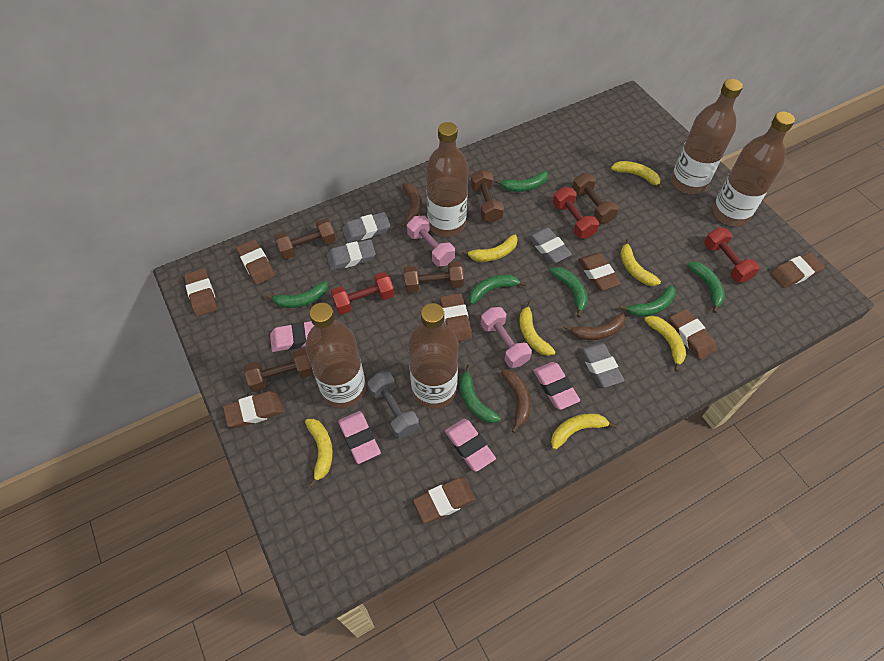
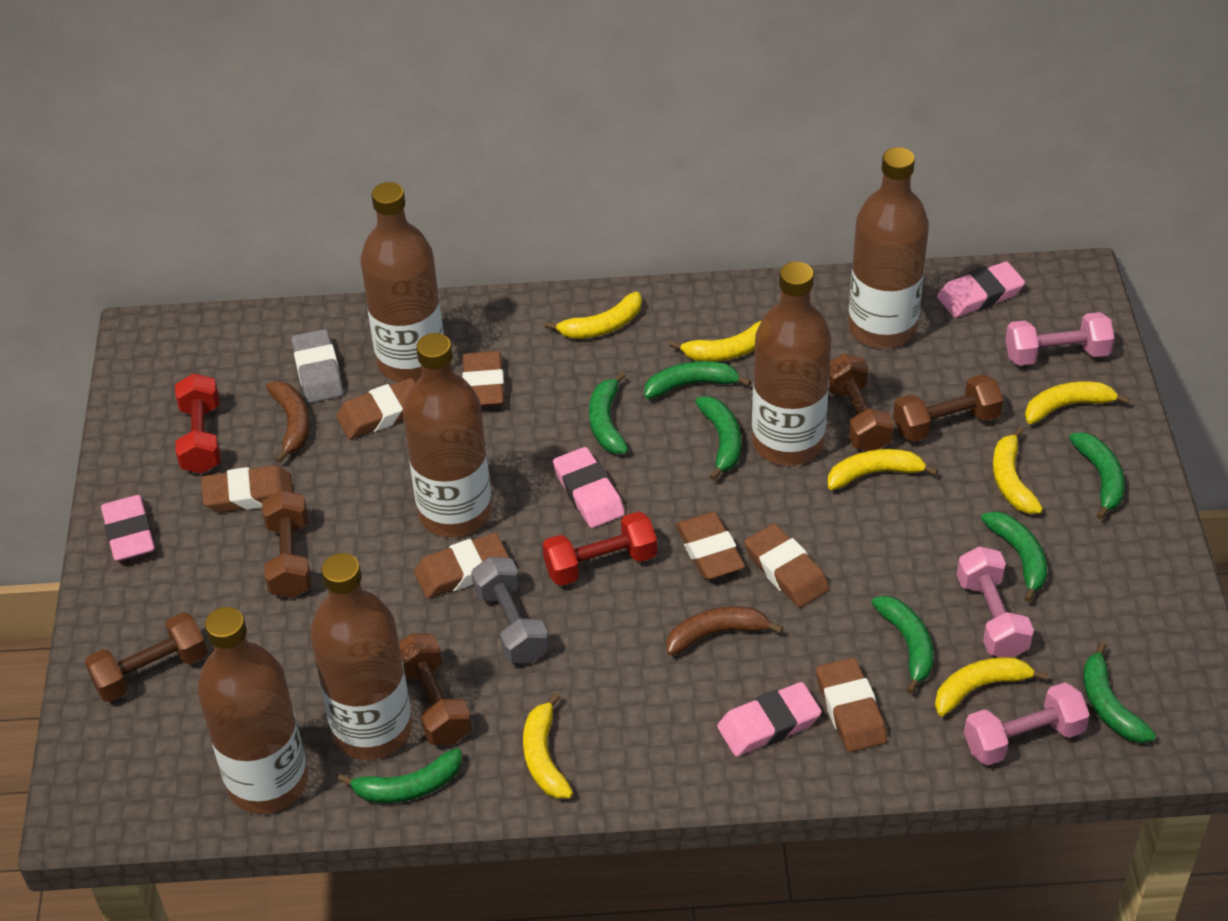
brown banana: 3 -> 2
brown bottle: 5 -> 6
brown eraser: 8 -> 7
green banana: 7 -> 8
grey eraser: 4 -> 1
pink dumbbell: 2 -> 3
red dumbbell: 3 -> 2

